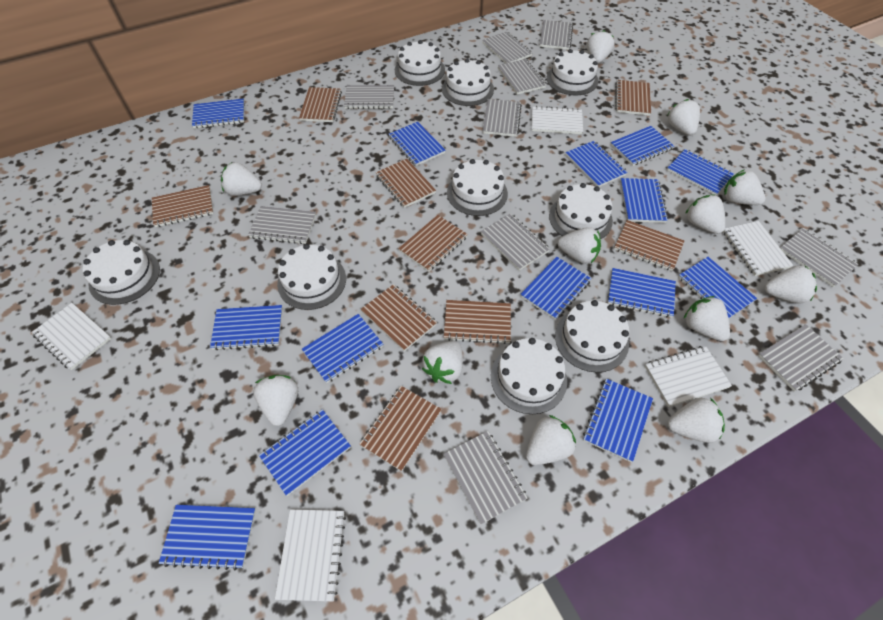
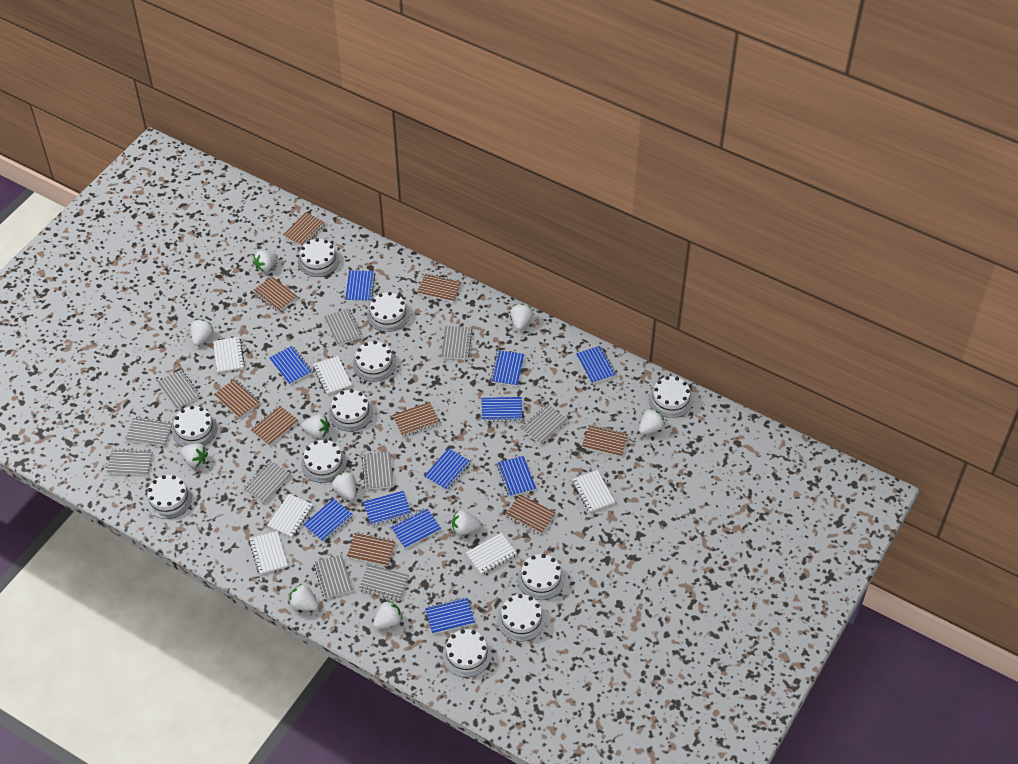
blue notebook: 14 -> 11
white cake: 9 -> 11
white notebook: 5 -> 6
white strawberry: 12 -> 10

